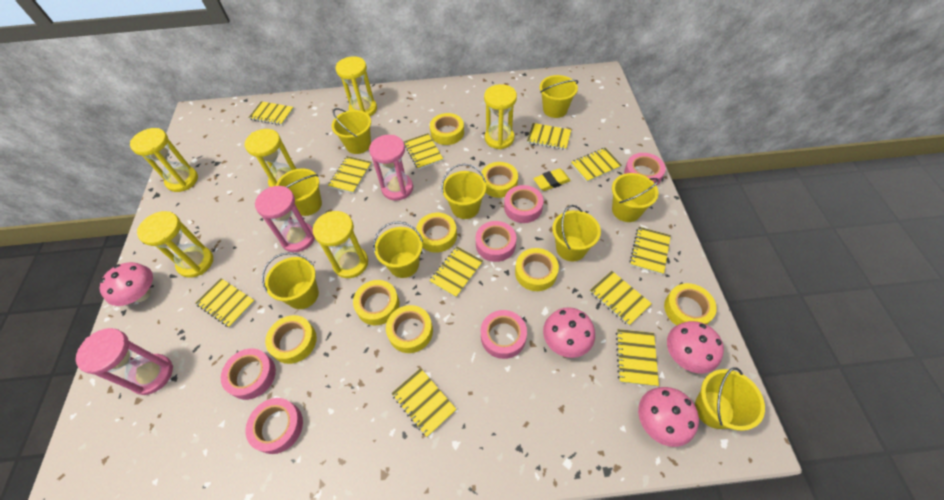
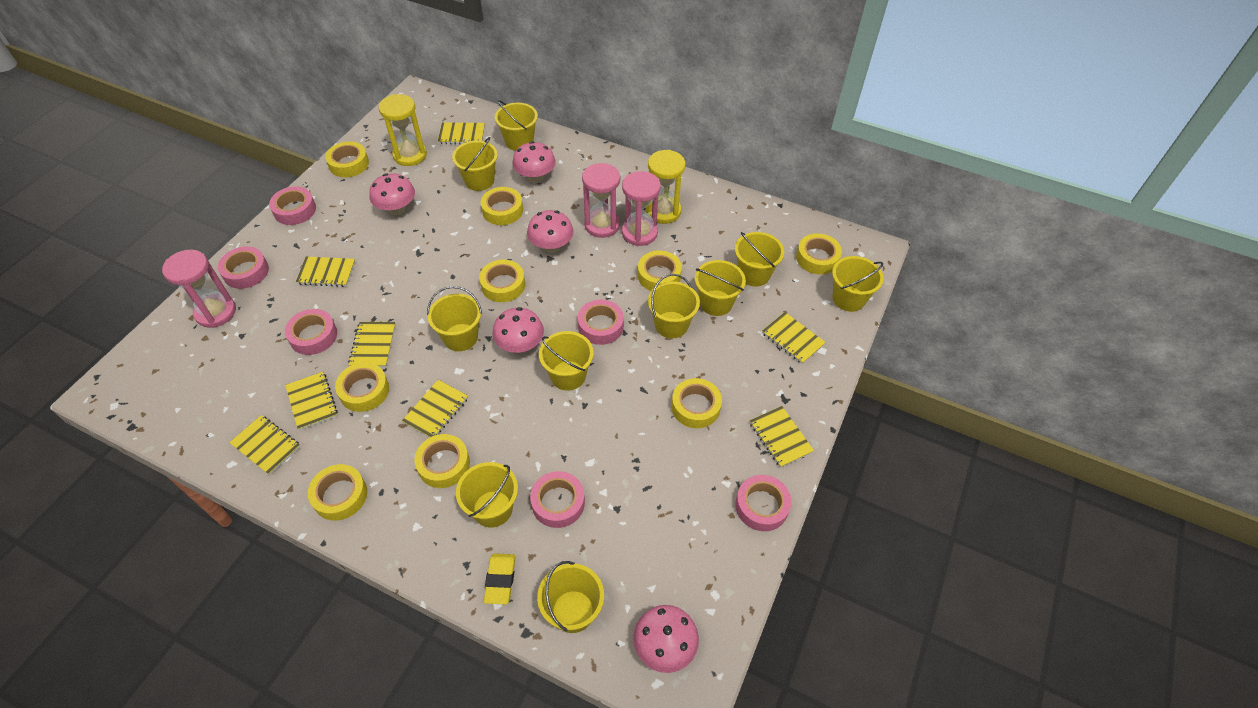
pink mushroom: 4 -> 5
yellow bucket: 9 -> 10
yellow hourglass: 6 -> 2
yellow notebook: 11 -> 8
yellow tape: 8 -> 9

